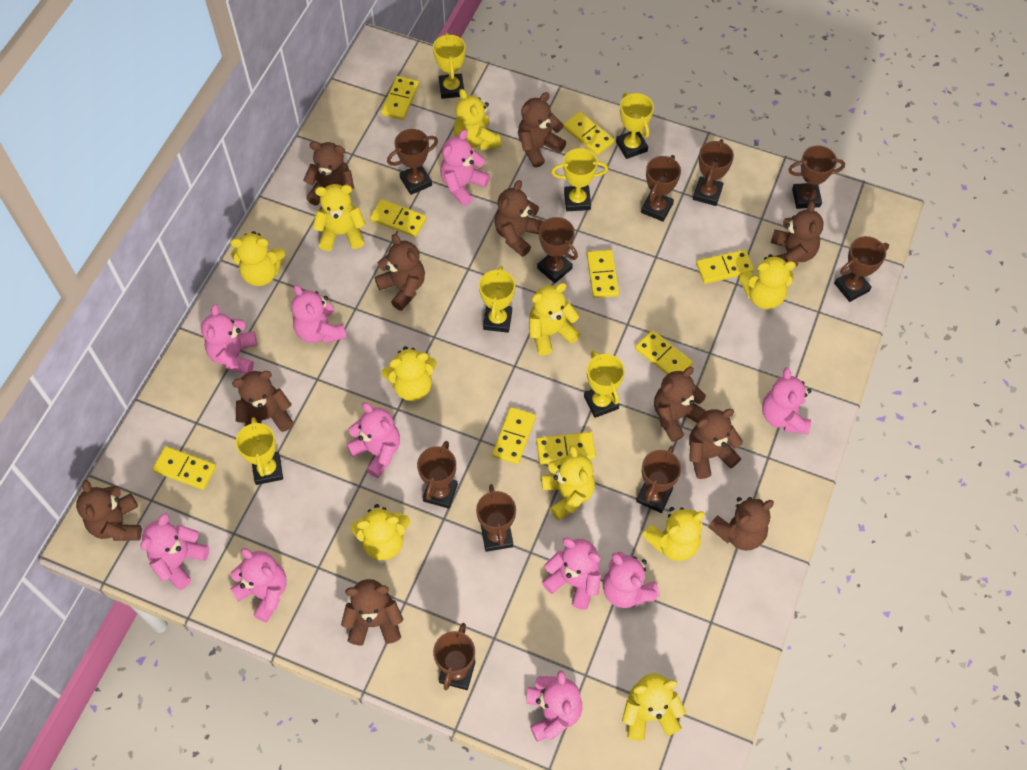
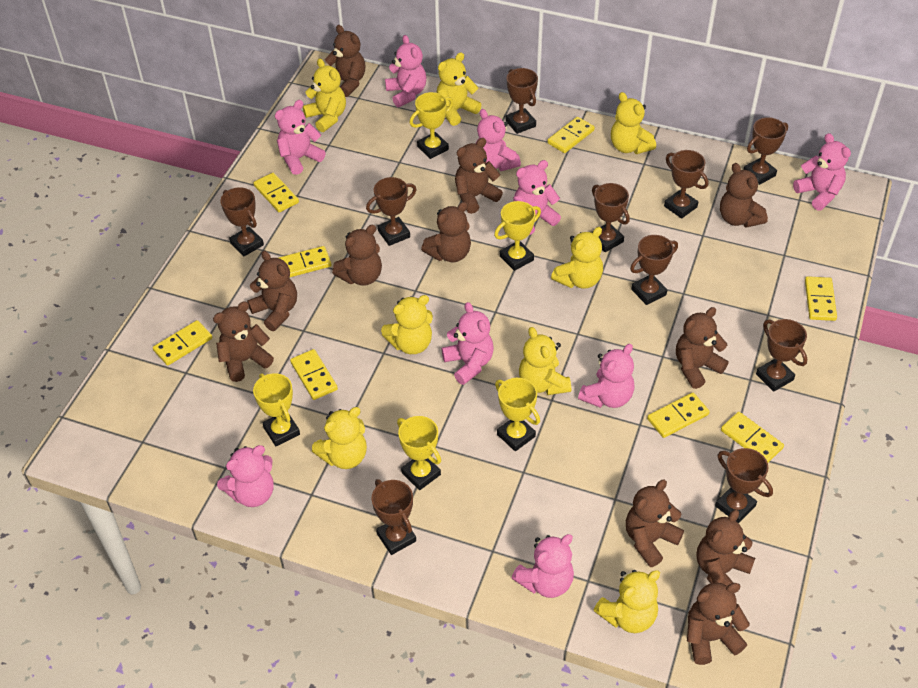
pink teddy bear: 10 -> 9
yellow domino: 9 -> 8
yellow teddy bear: 10 -> 8
yellow trophy: 6 -> 5

